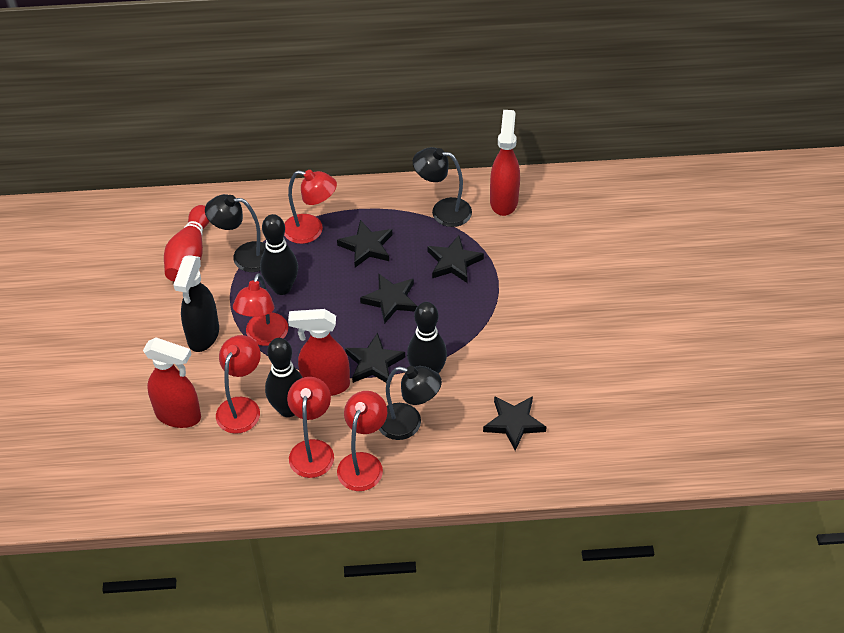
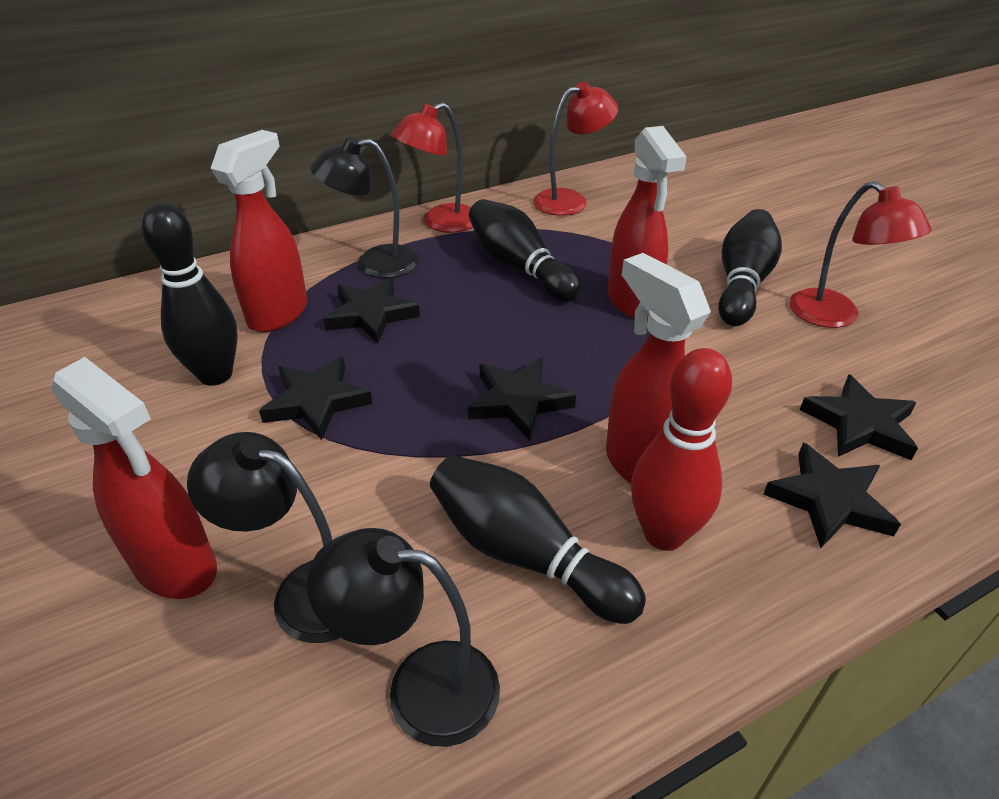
black bowling pin: 3 -> 4
black spray bottle: 1 -> 0
red lamp: 5 -> 3
red spray bottle: 3 -> 4

